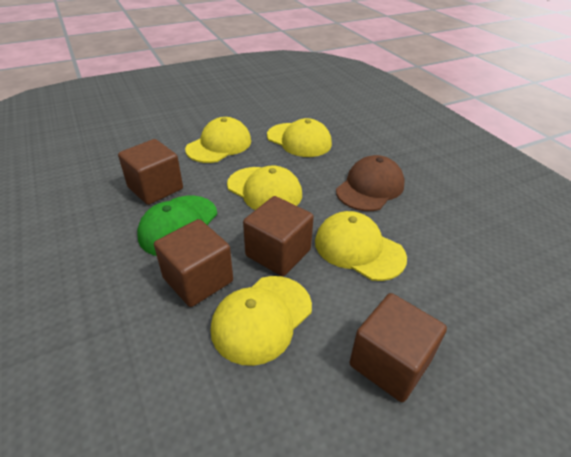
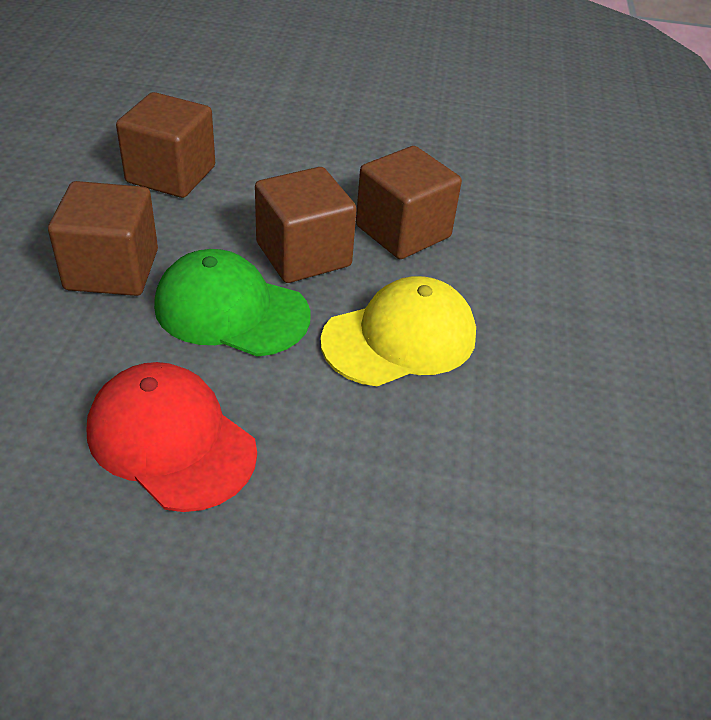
brown cap: 1 -> 0
red cap: 0 -> 1
yellow cap: 5 -> 1

